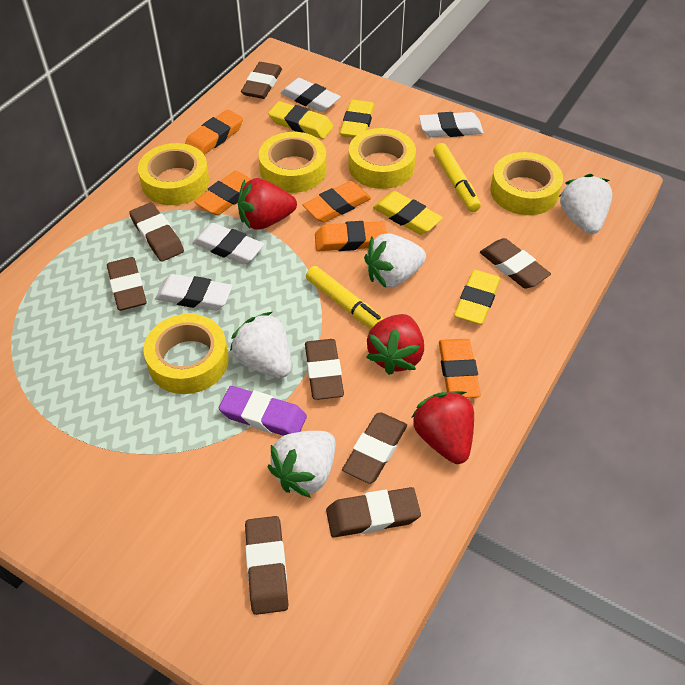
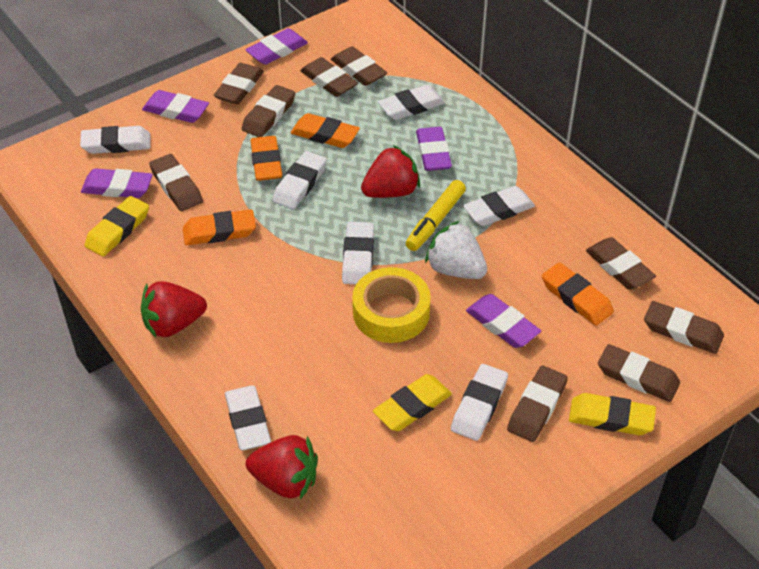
brown eraser: 8 -> 9
orange eraser: 5 -> 4
purple eraser: 1 -> 5
white eraser: 4 -> 7
white strawberry: 4 -> 1
yellow eraser: 4 -> 3
yellow marker: 2 -> 1
yellow tape: 5 -> 1

